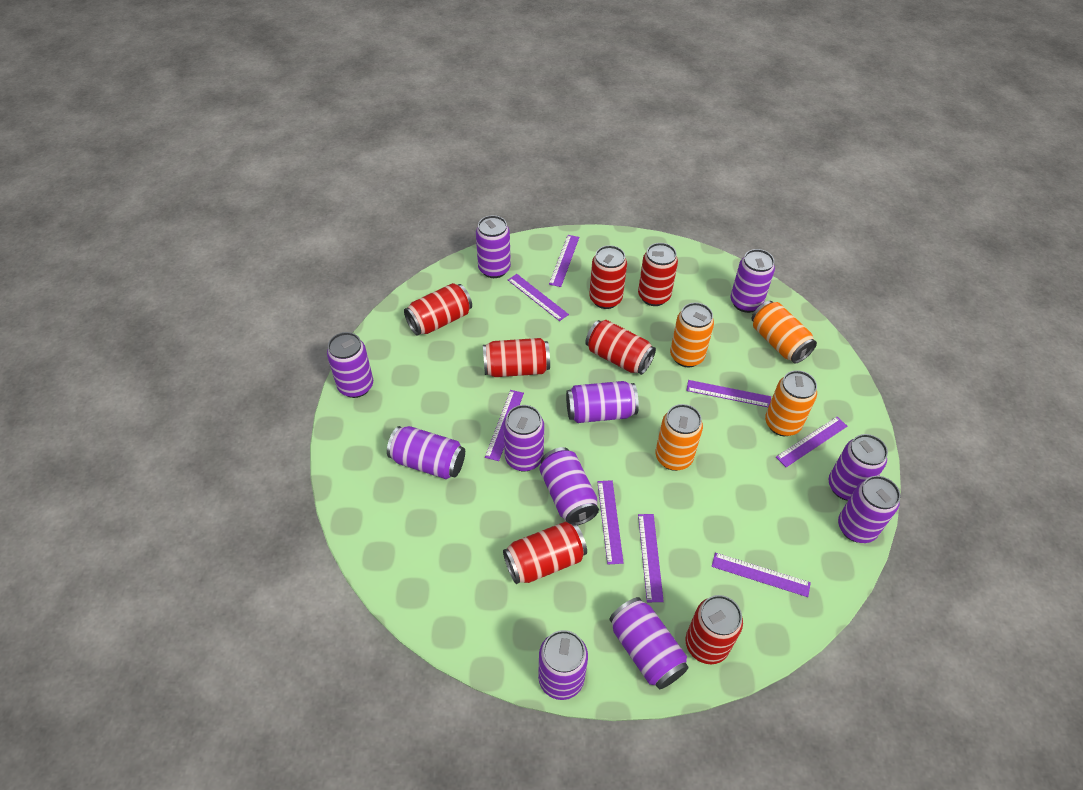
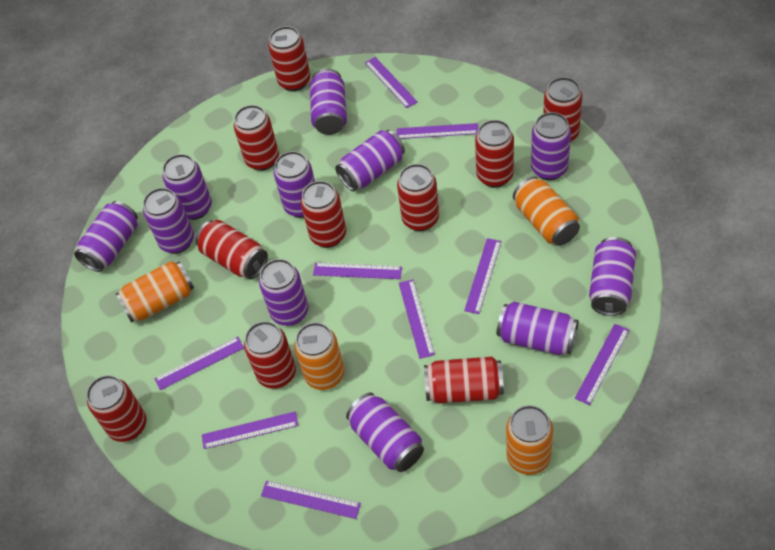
purple ruler: 8 -> 9
red can: 7 -> 10

